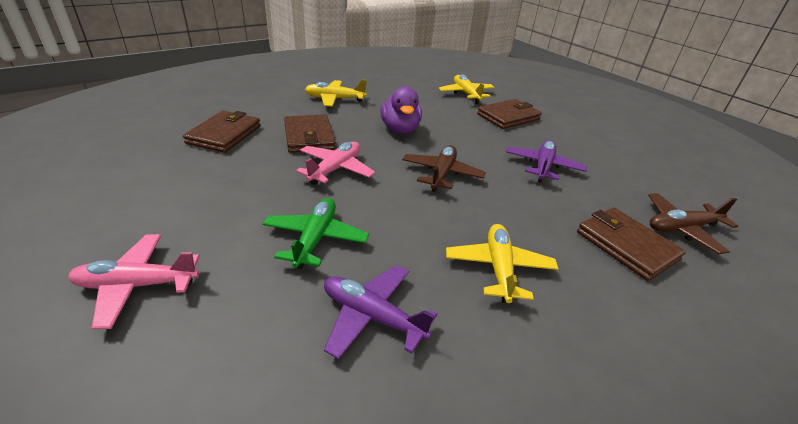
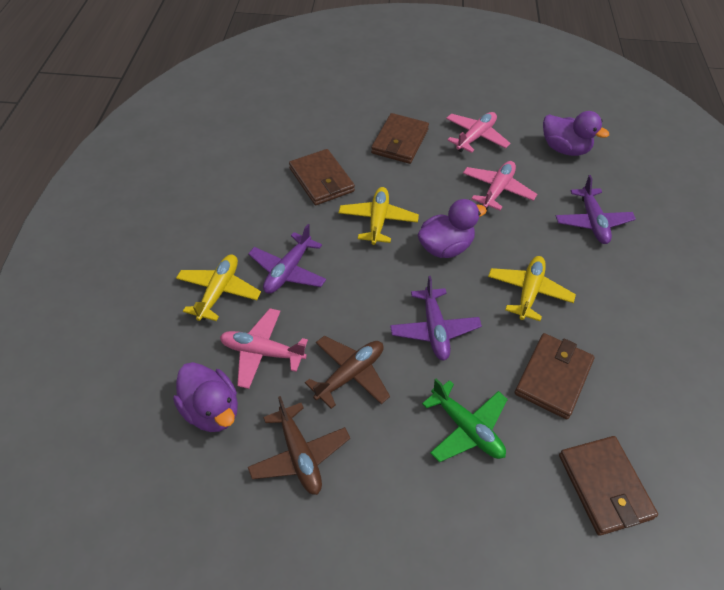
pink plane: 2 -> 3
purple duck: 1 -> 3
purple plane: 2 -> 3

